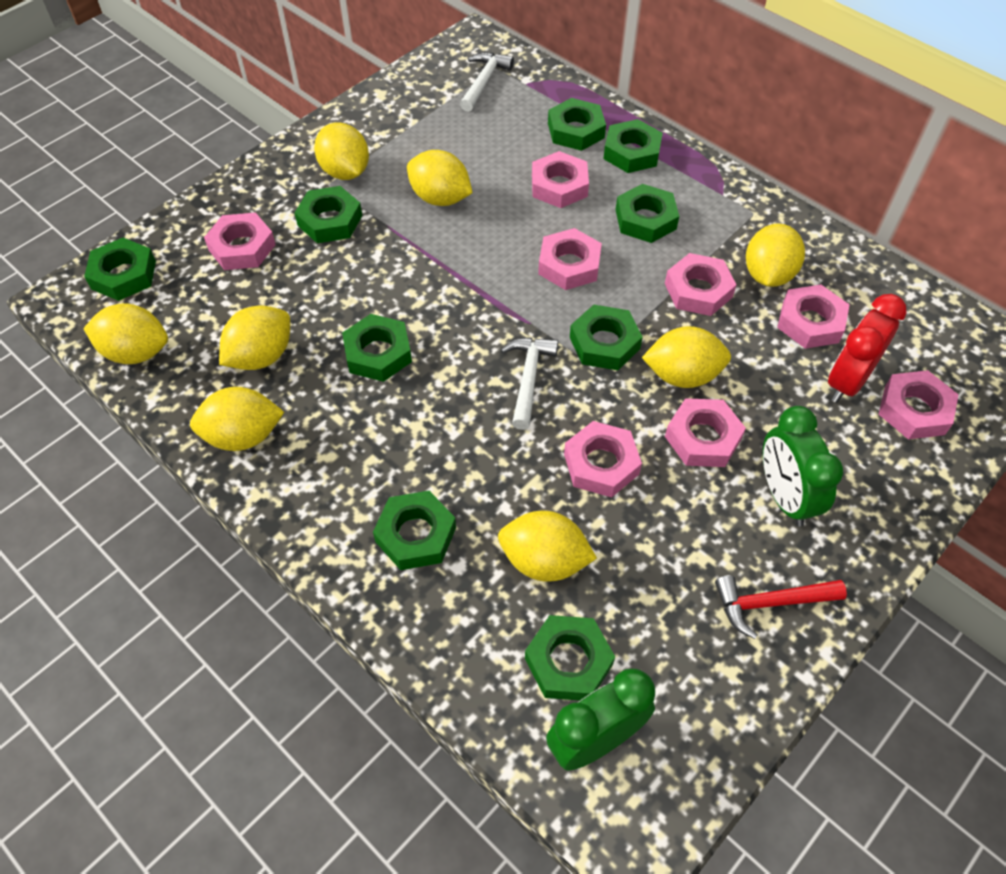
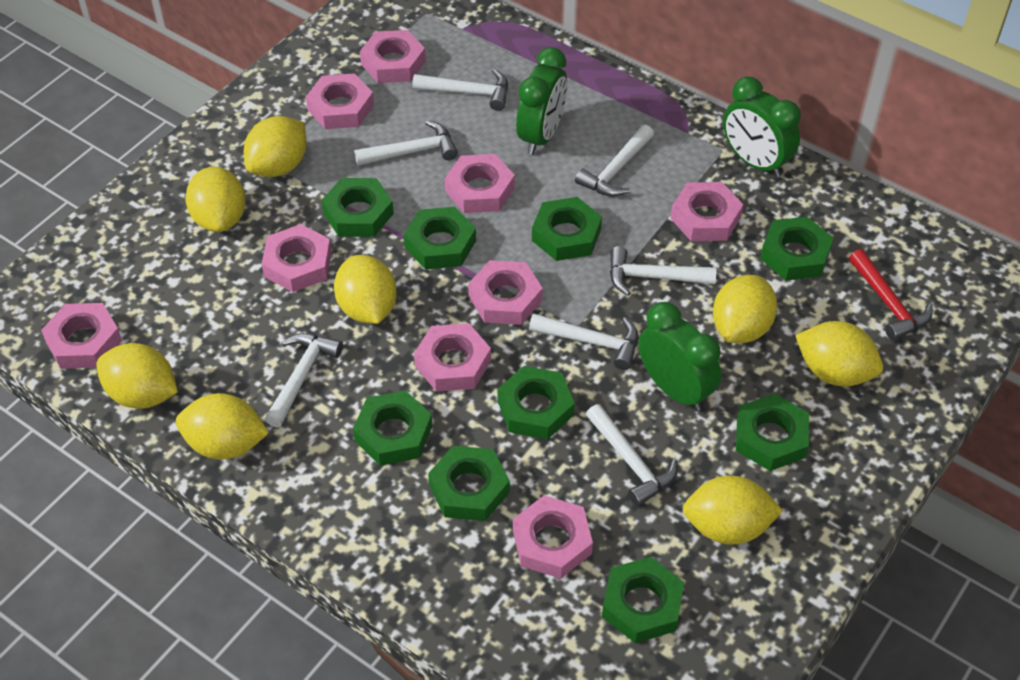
green clock: 2 -> 3
pink nut: 8 -> 9
red clock: 1 -> 0
white hammer: 2 -> 7

